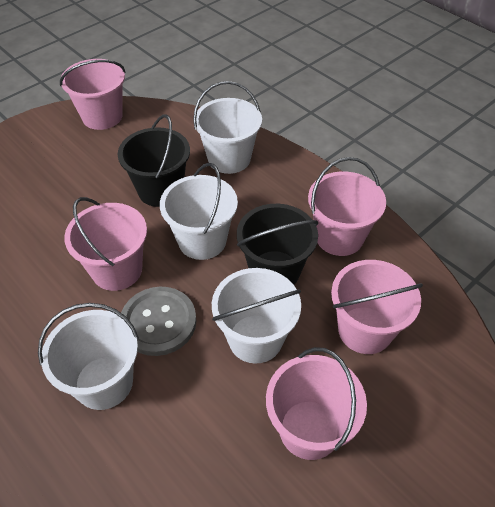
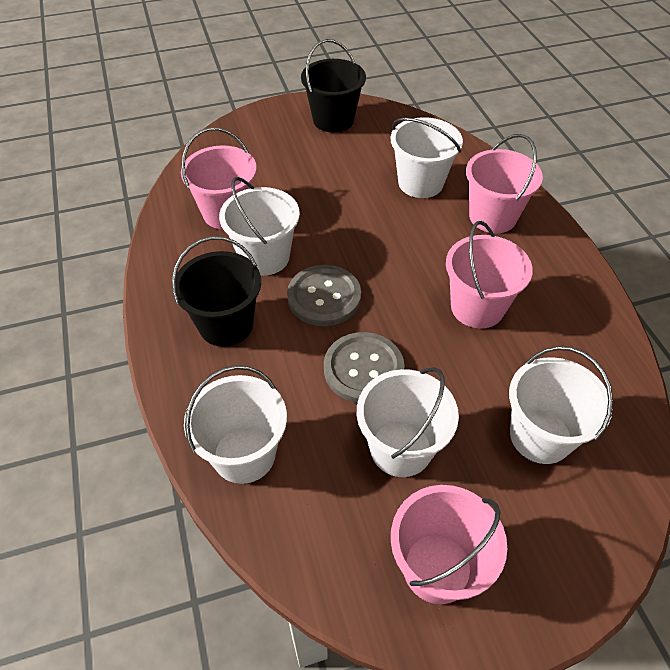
grey button: 1 -> 2
pink bucket: 5 -> 4
white bucket: 4 -> 5

